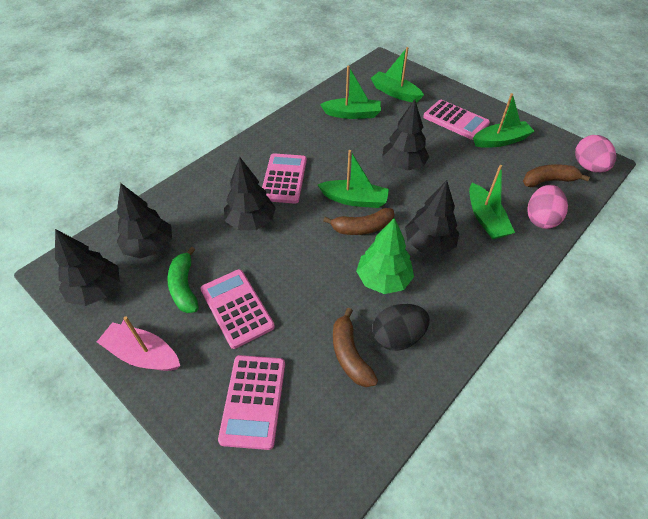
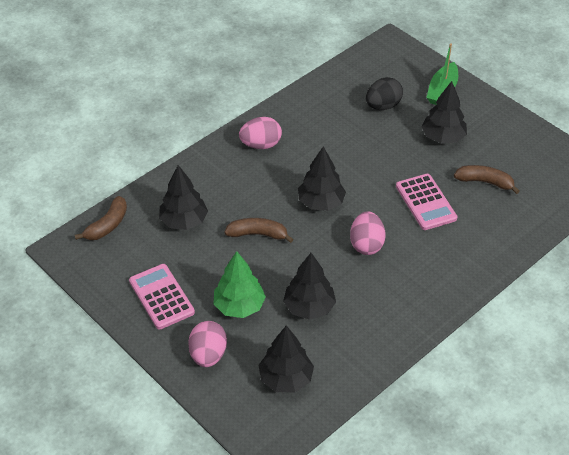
green banana: 1 -> 0
green boat: 5 -> 1
pink boat: 1 -> 0
pink calculator: 4 -> 2
pink egg: 2 -> 3

